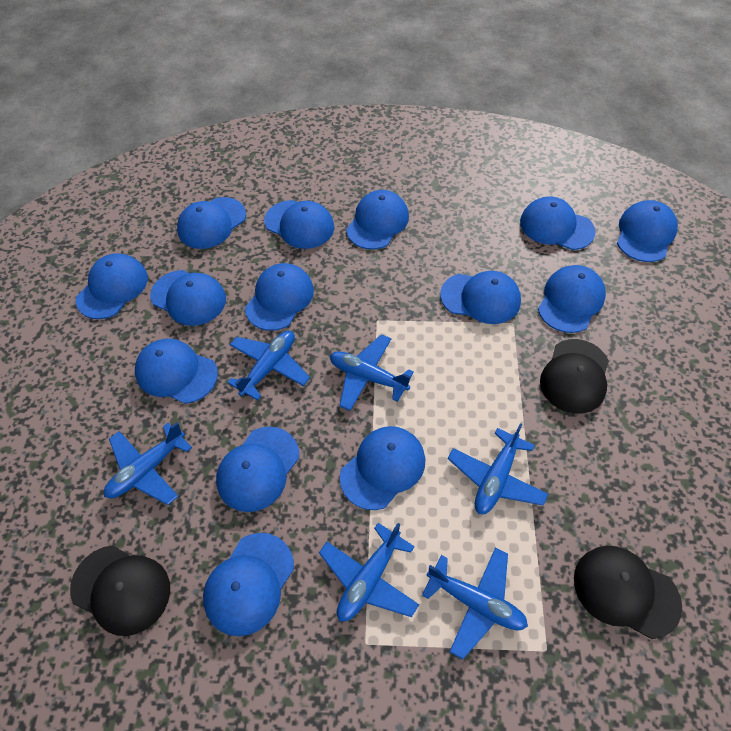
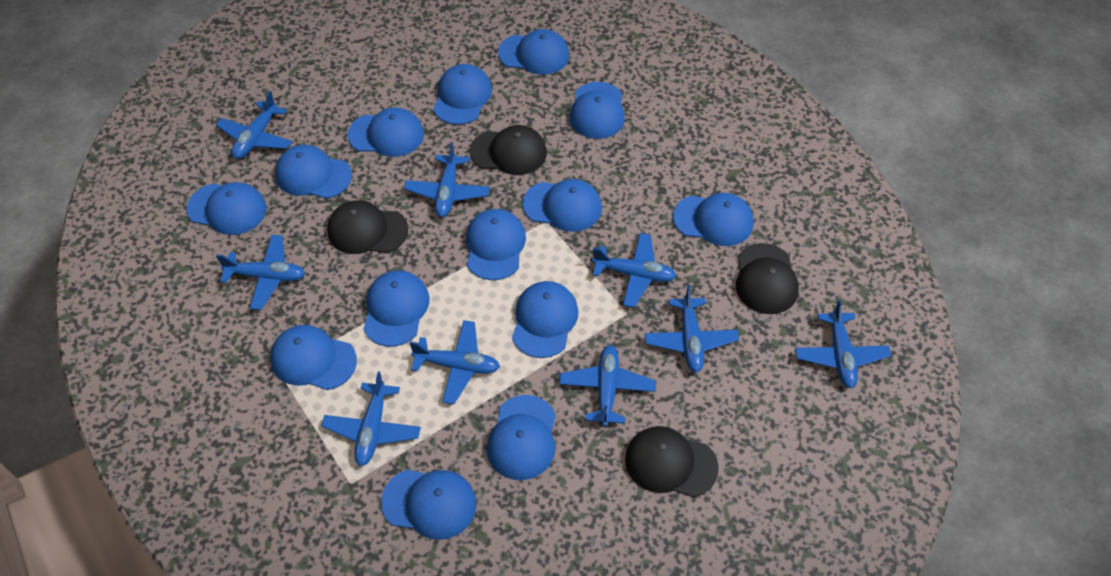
black cap: 3 -> 4
blue plane: 6 -> 9

